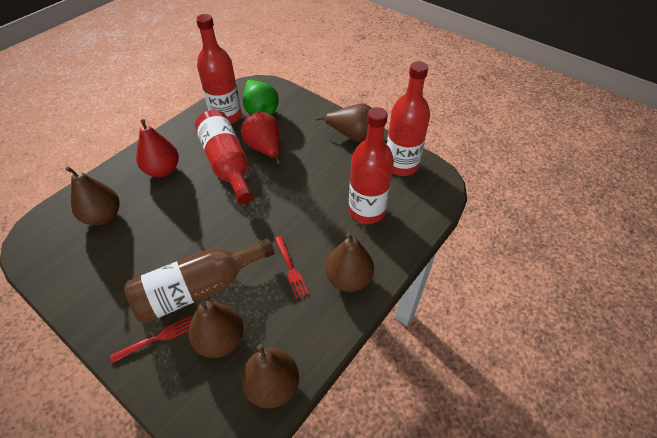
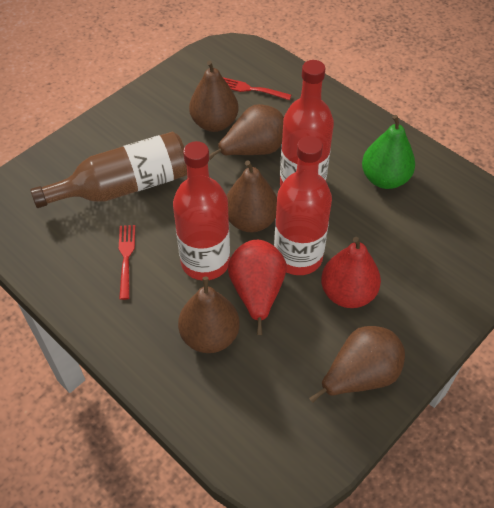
red bottle: 4 -> 3

